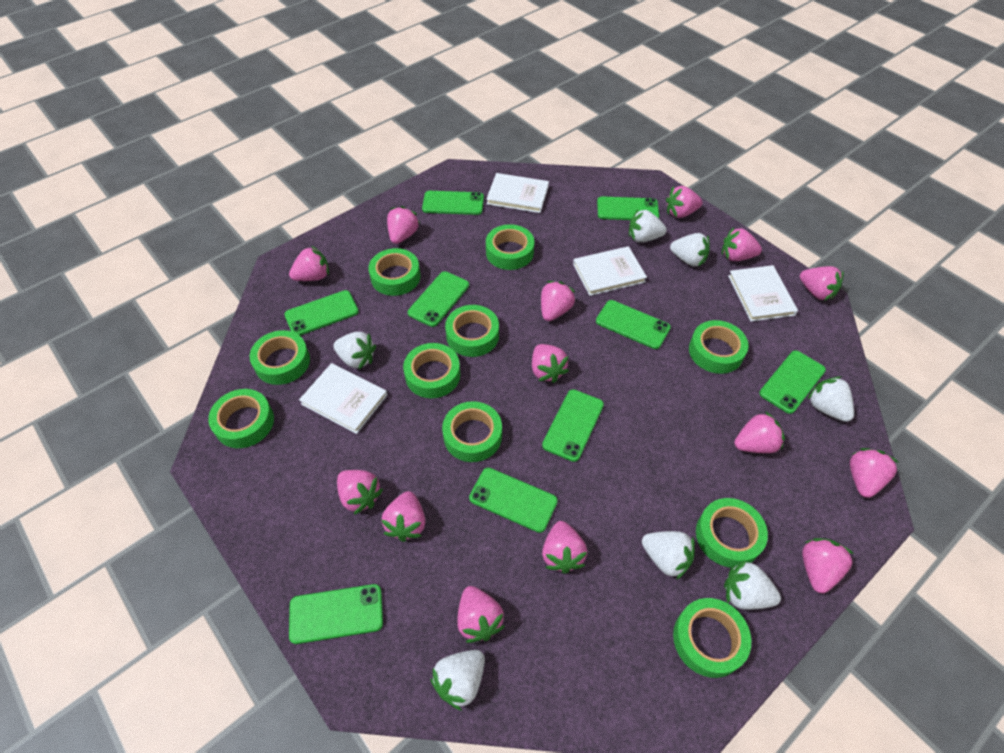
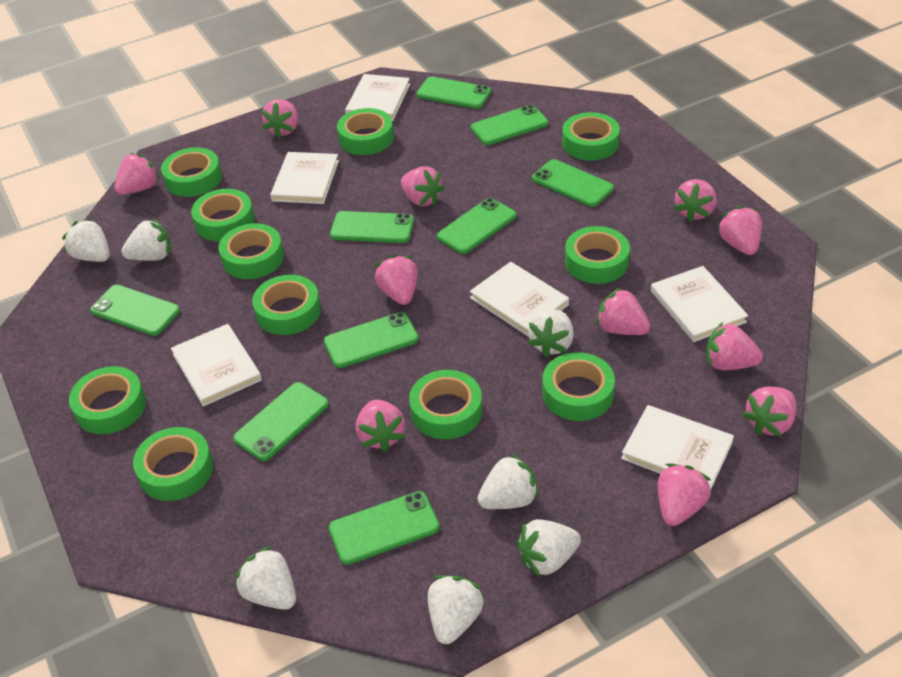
green tape: 10 -> 11
pink strawberry: 14 -> 11
white book: 4 -> 6

